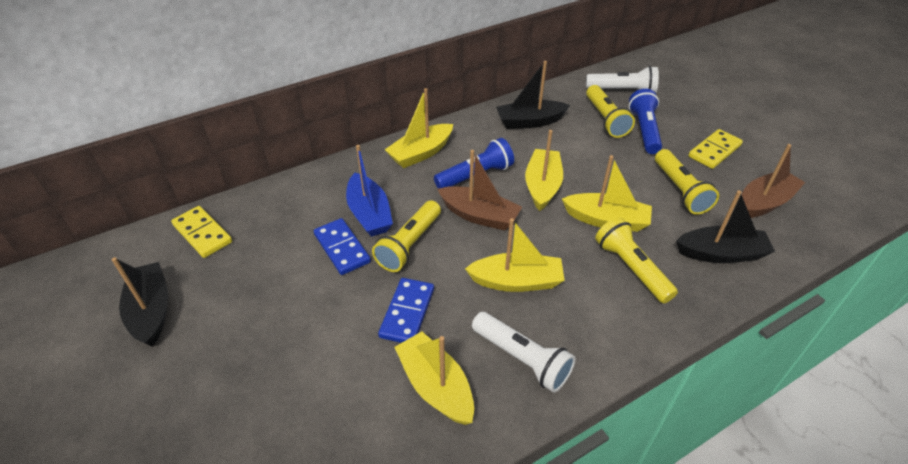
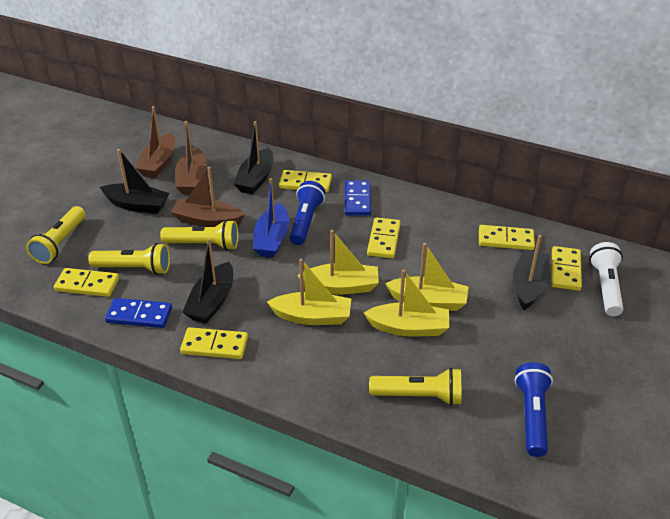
black boat: 3 -> 4
brown boat: 2 -> 3
white flashlight: 2 -> 1
yellow boat: 5 -> 4
yellow domino: 2 -> 6

